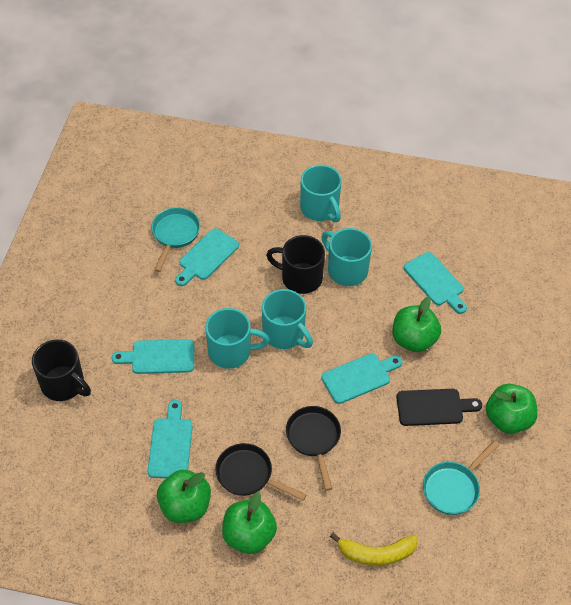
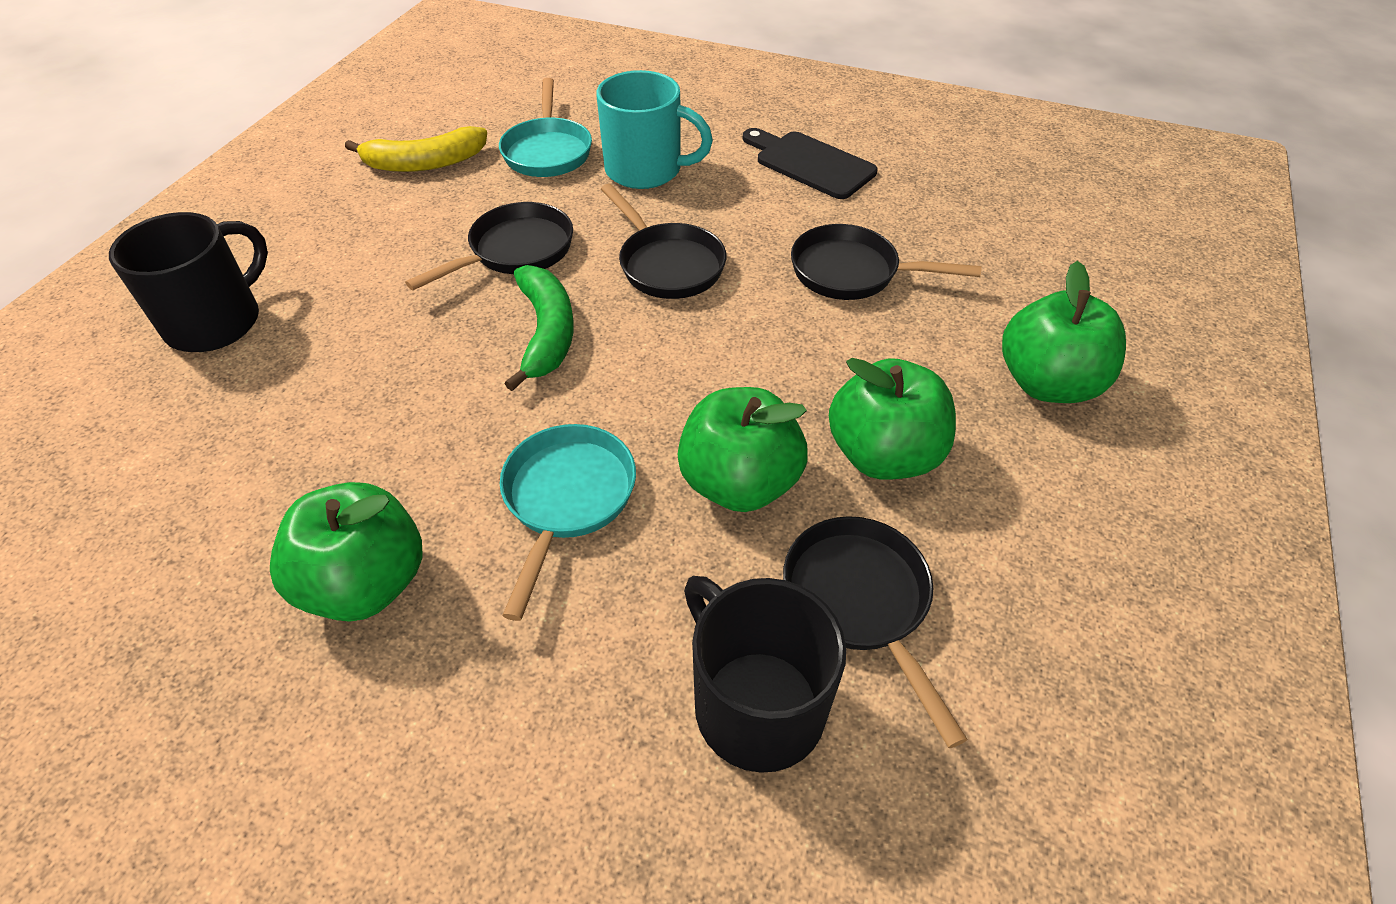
black pan: 2 -> 4
green banana: 0 -> 1
turquoise cutting board: 5 -> 0
turquoise mug: 4 -> 1

